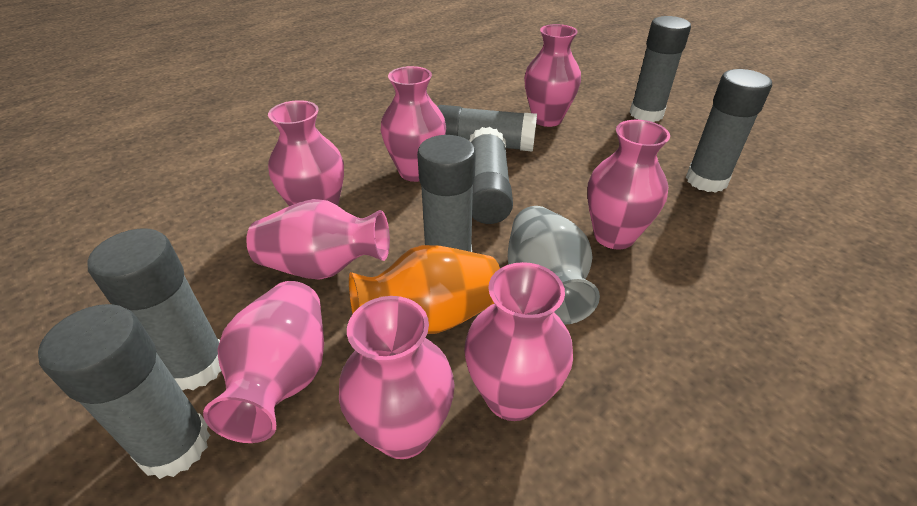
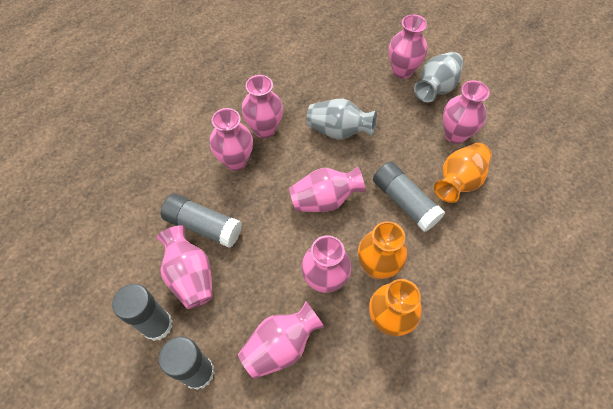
grey glue stick: 7 -> 4
grey vase: 1 -> 2
orange vase: 1 -> 3

